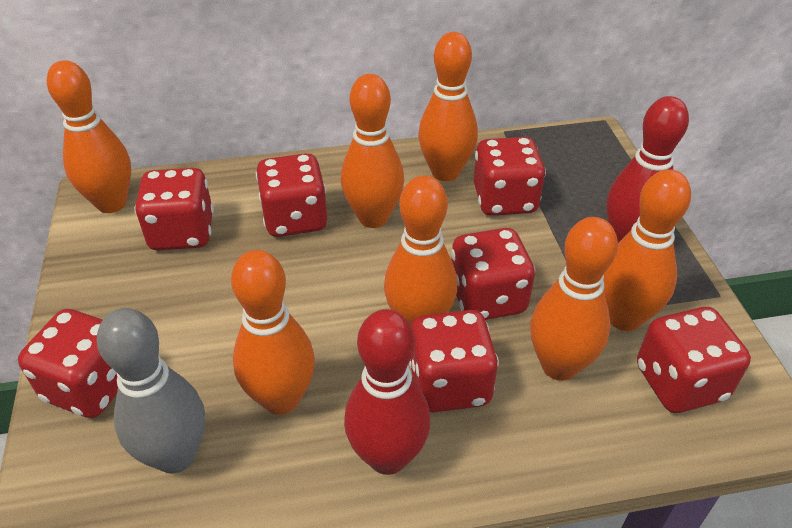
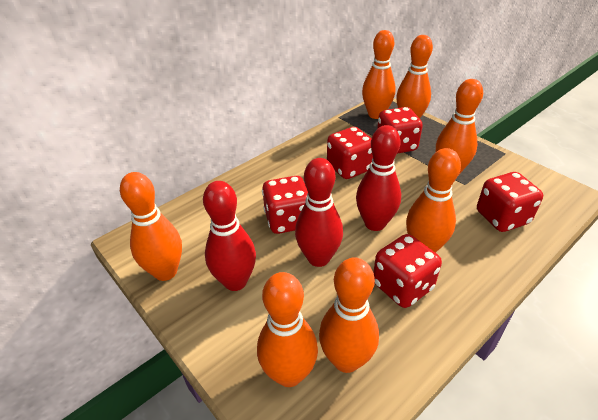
grey bowling pin: 1 -> 0
red bowling pin: 2 -> 3
red dice: 7 -> 5

